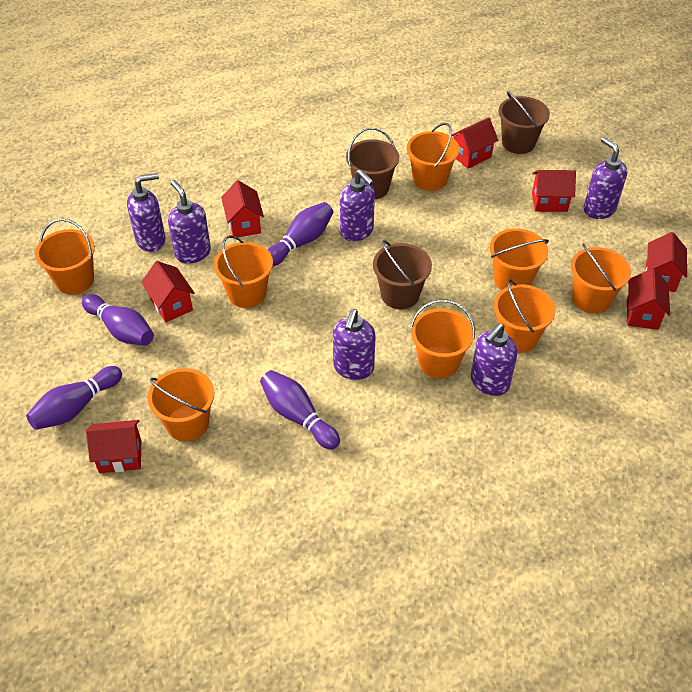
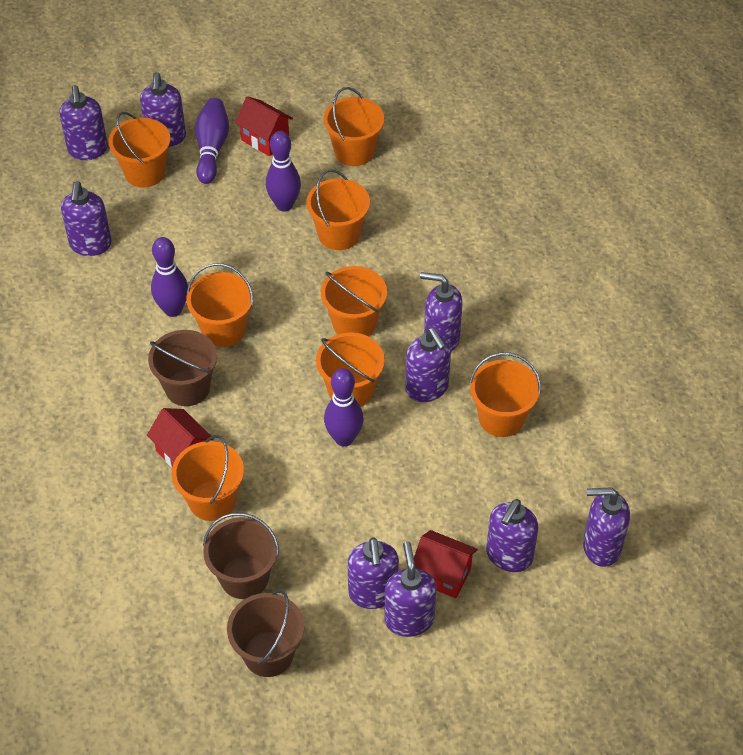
purple soap dispenser: 6 -> 9
red house: 7 -> 3

